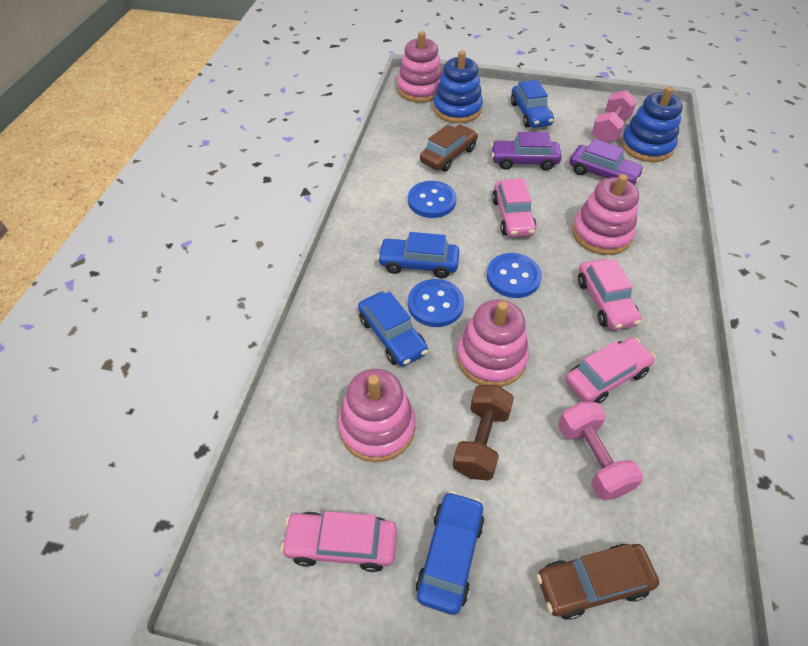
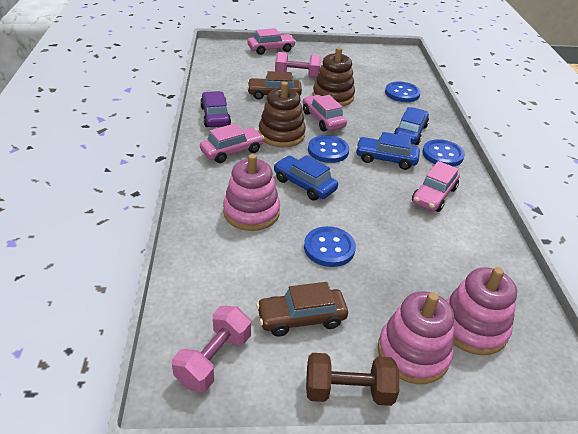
blue button: 3 -> 4
blue car: 4 -> 3
blue stacking toy: 2 -> 0
brown stacking toy: 0 -> 2
pink stacking toy: 4 -> 3
purple car: 2 -> 1

